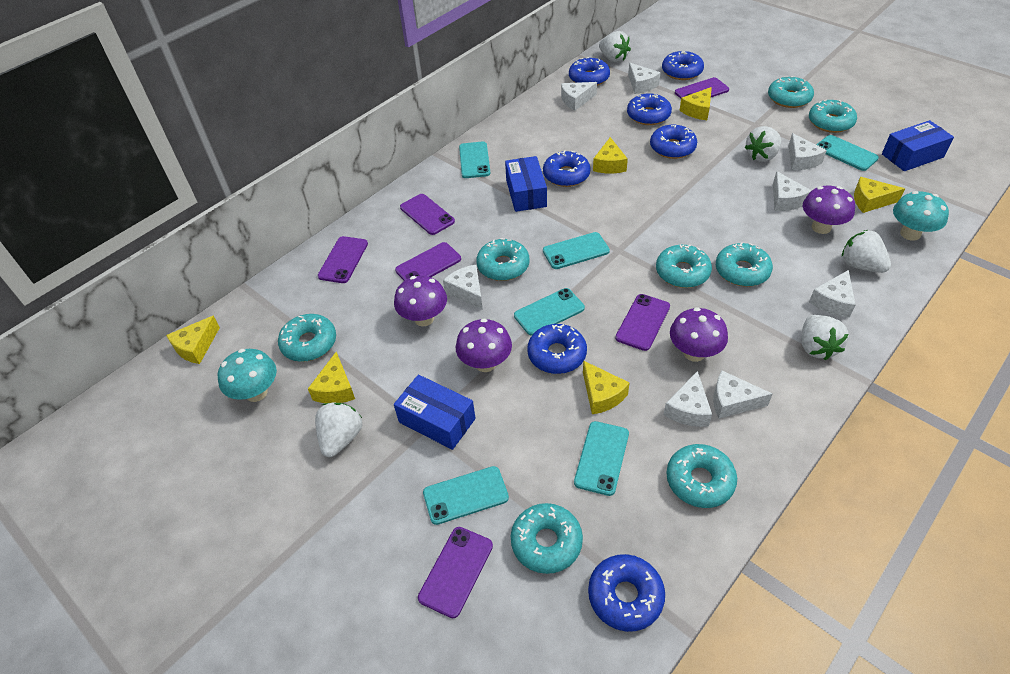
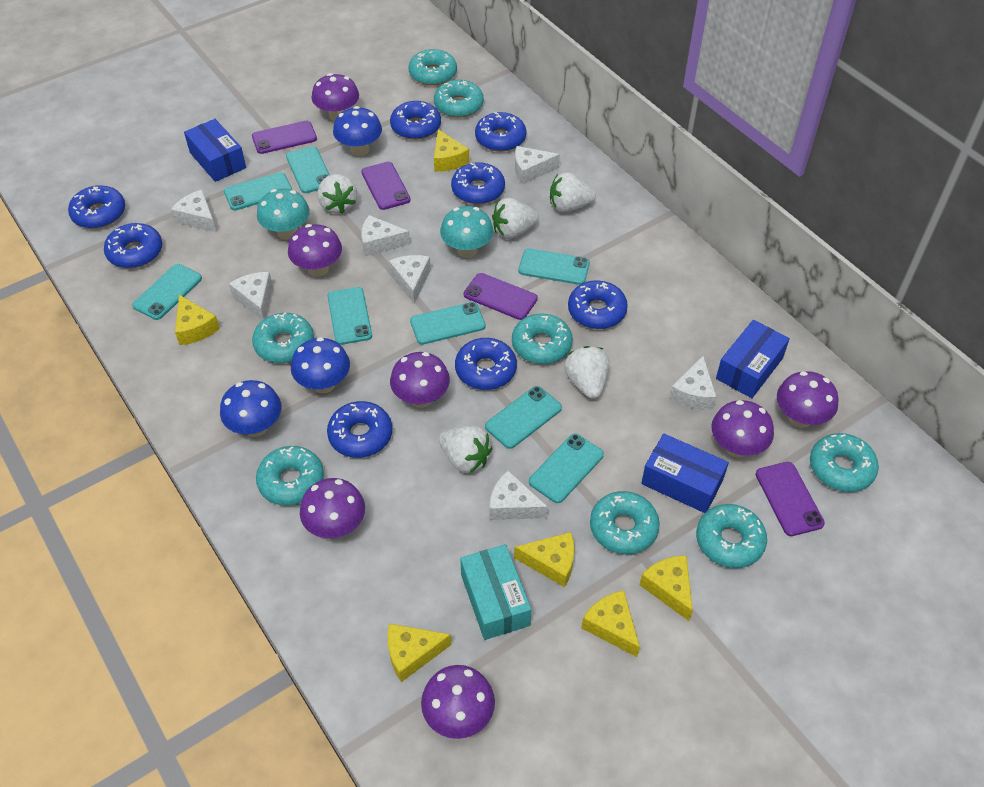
blue donut: 7 -> 8
blue mushroom: 0 -> 3
purple mushroom: 4 -> 7
purple phone: 6 -> 4
turquoise box: 0 -> 1
turquoise phone: 6 -> 8
white cheese: 8 -> 7

